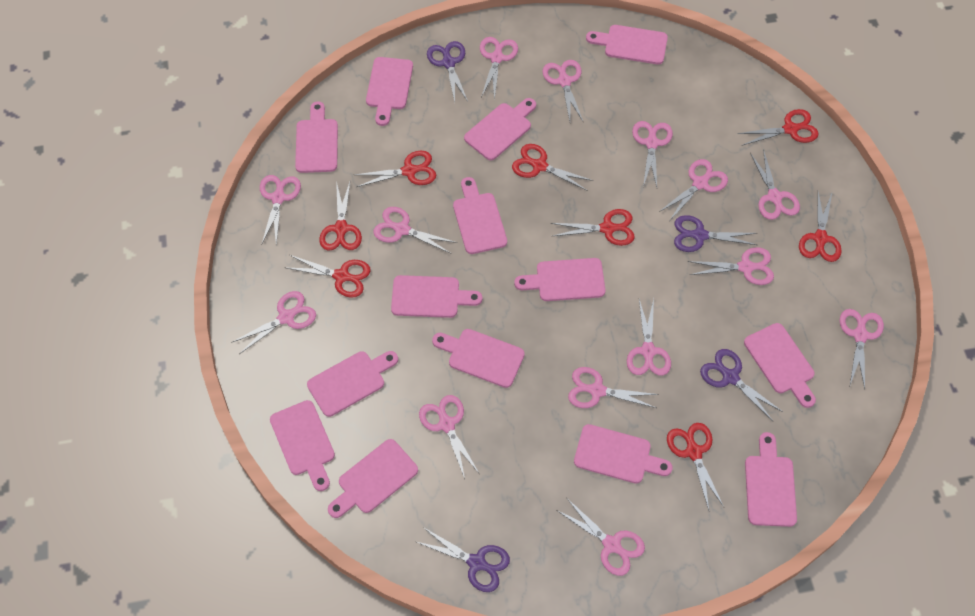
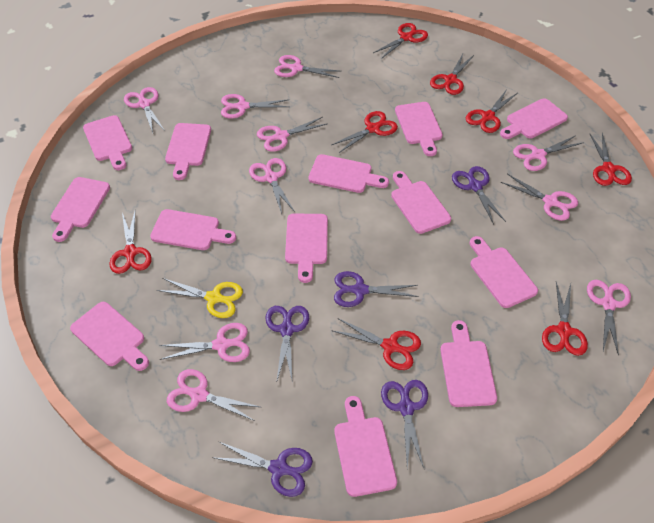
pink cutting board: 14 -> 13
pink scissors: 14 -> 10
purple scissors: 4 -> 5
yellow scissors: 0 -> 1

